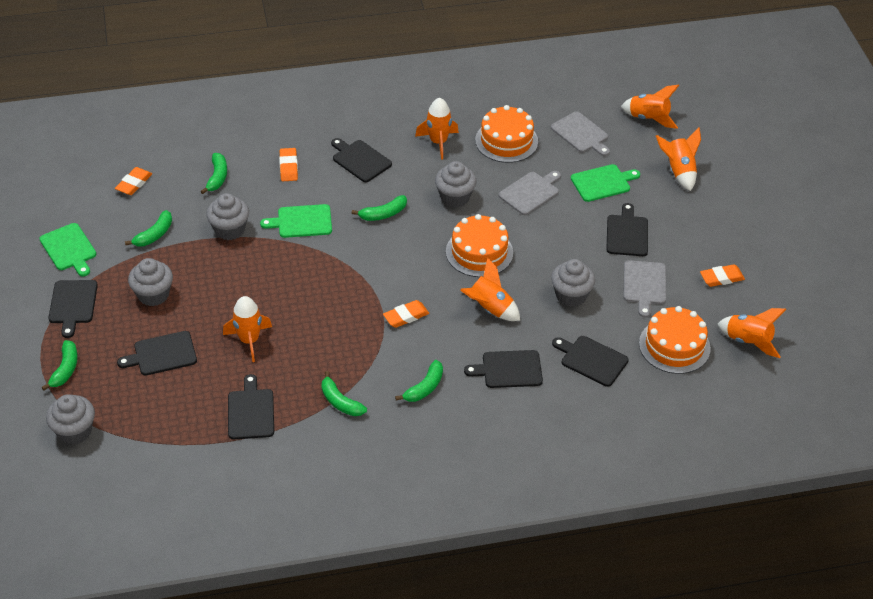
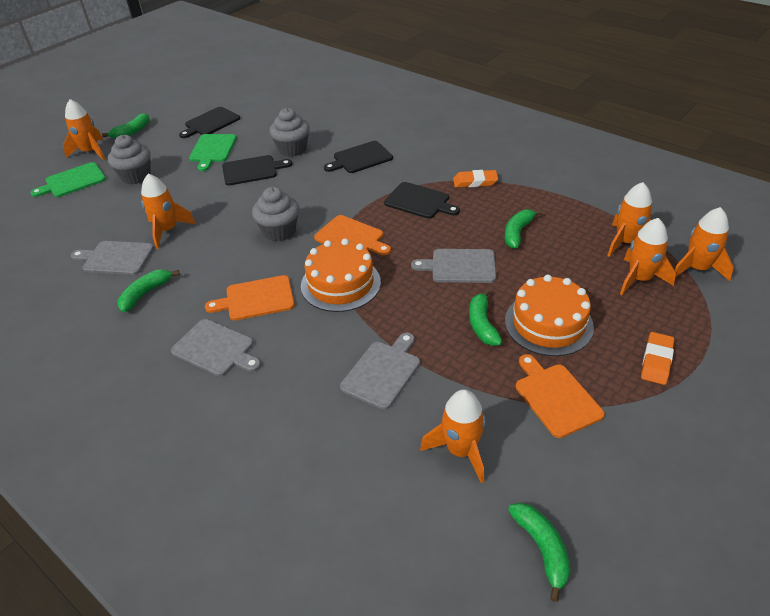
black cutting board: 7 -> 4
green banana: 6 -> 5
green cutting board: 3 -> 2
grey cupcake: 5 -> 3
grey cutting board: 3 -> 4
orange cake: 3 -> 2
orange cutting board: 0 -> 3
orange eraser: 4 -> 2

